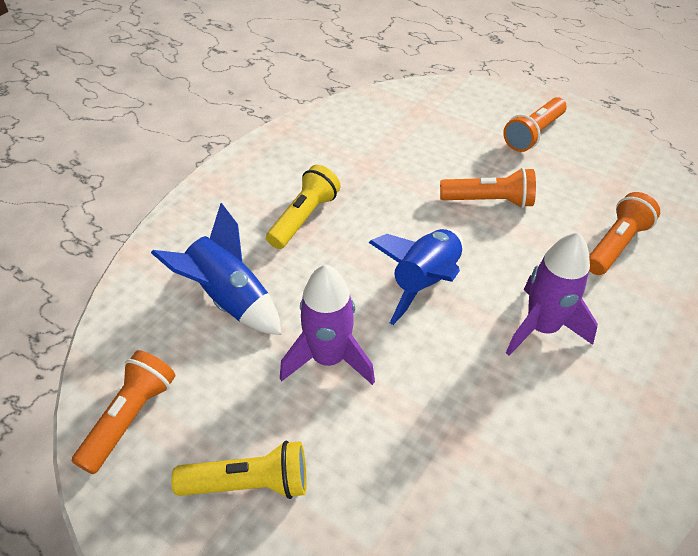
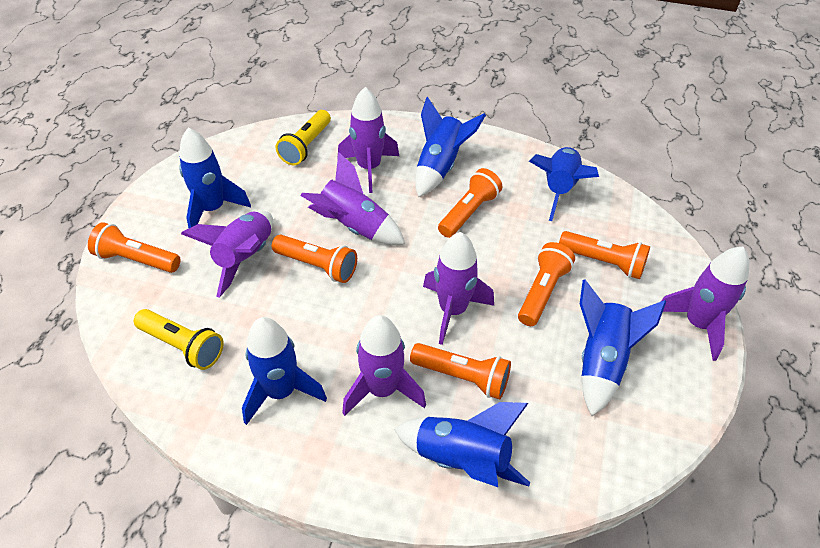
blue rocket: 2 -> 6
orange flashlight: 4 -> 6
purple rocket: 2 -> 6

